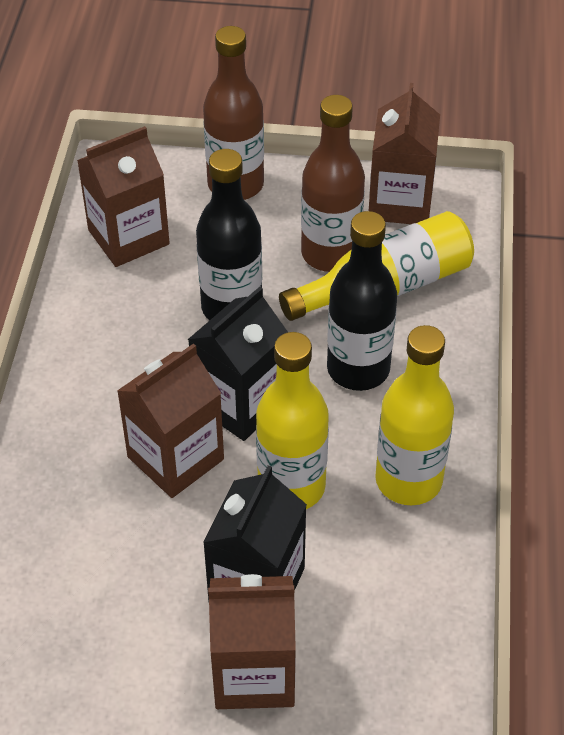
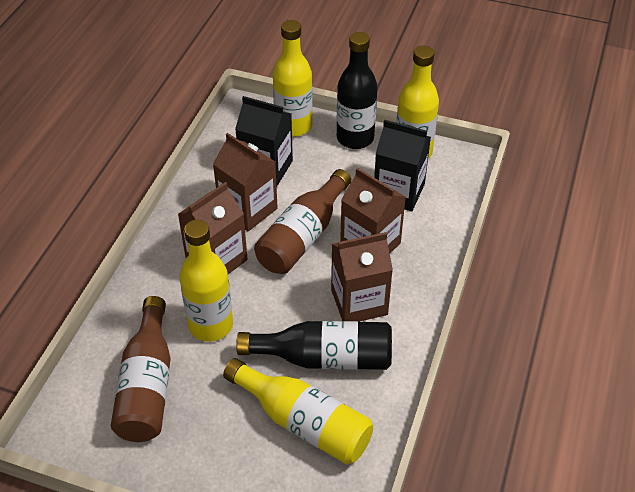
yellow bottle: 3 -> 4

